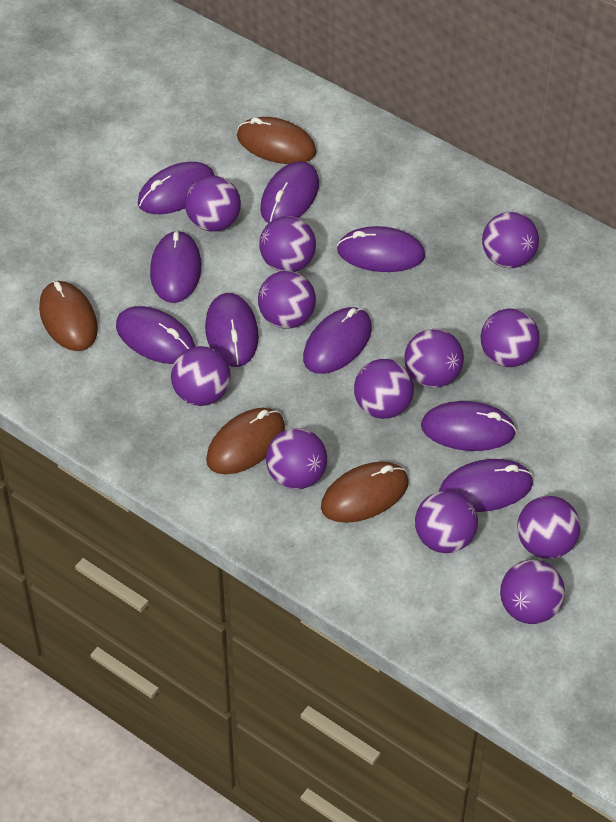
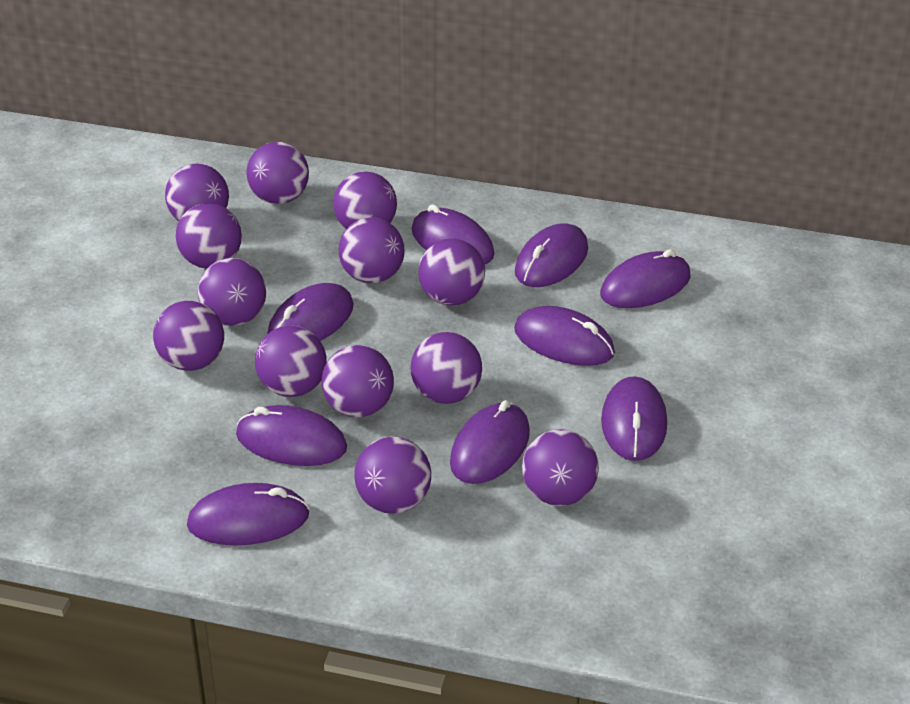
brown mouse: 4 -> 0
purple ball: 12 -> 13

